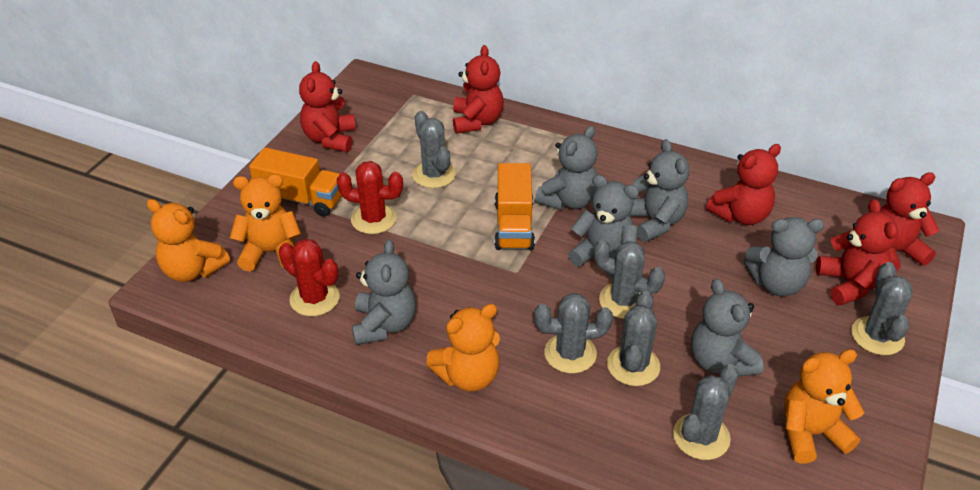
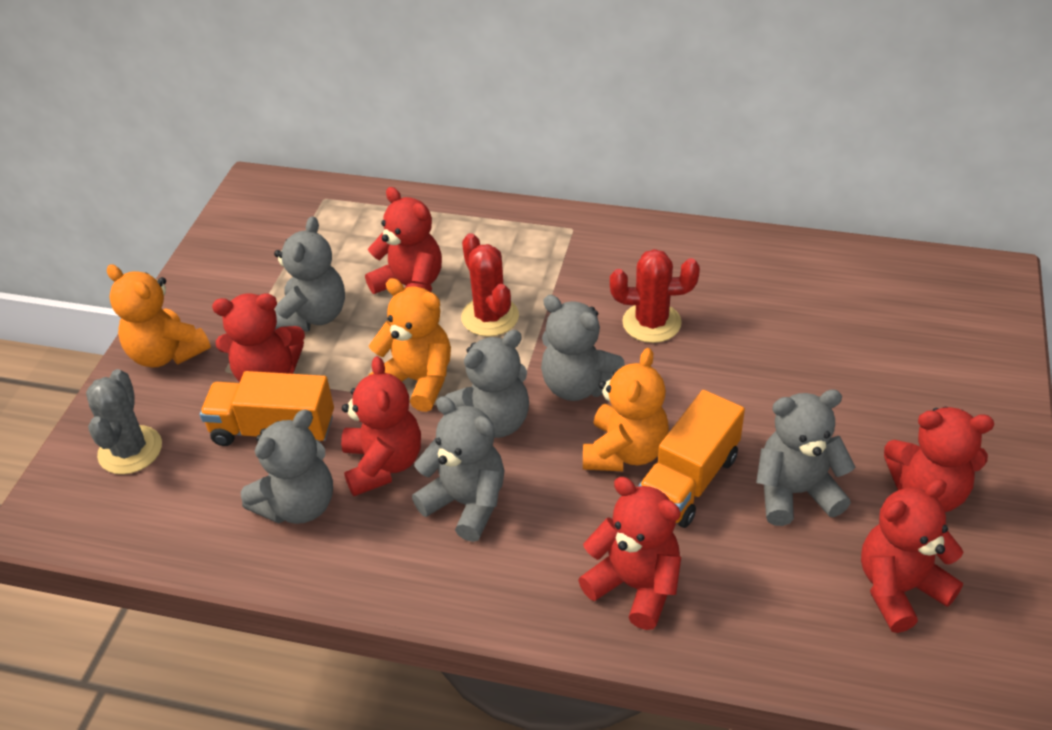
grey cactus: 6 -> 1
orange teddy bear: 4 -> 3
red teddy bear: 5 -> 6

